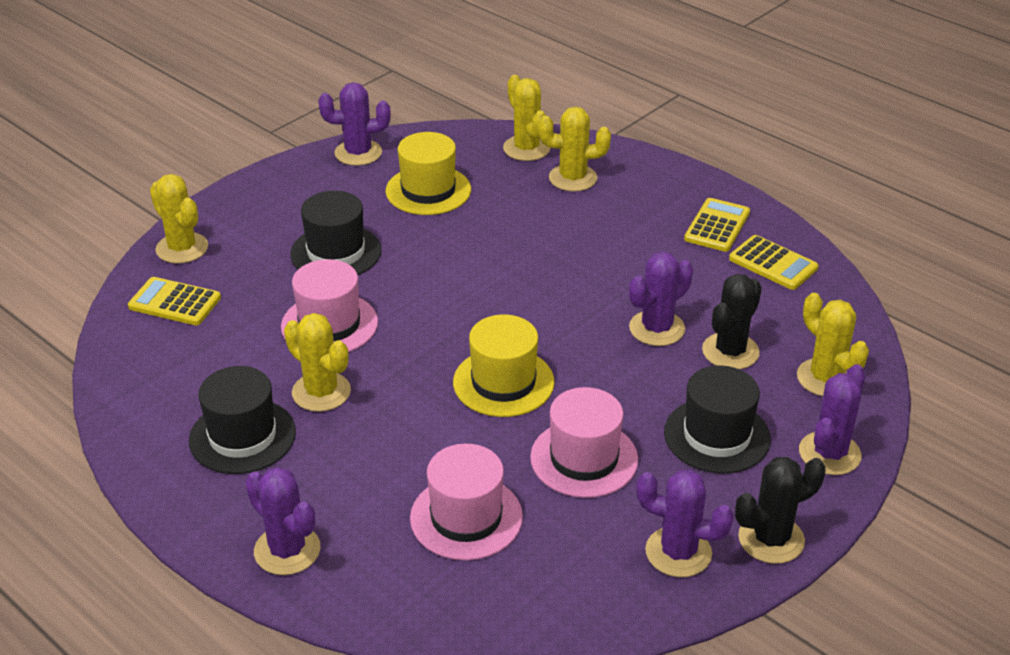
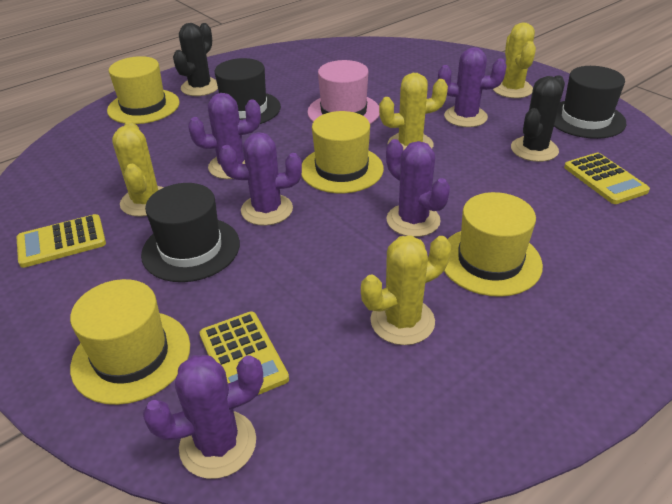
pink hat: 3 -> 1
yellow cactus: 5 -> 4
yellow hat: 2 -> 4

